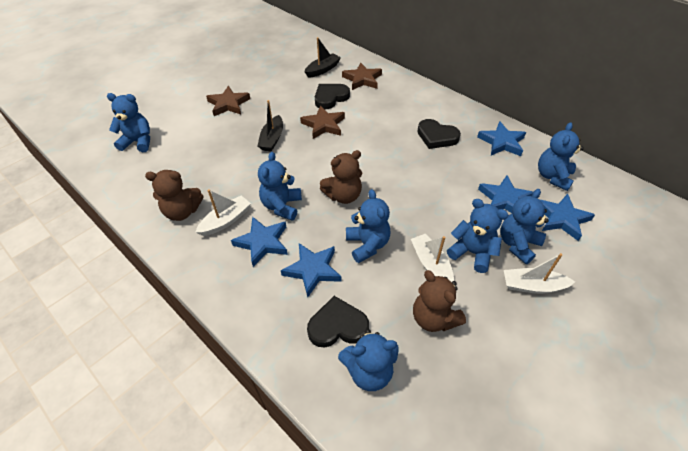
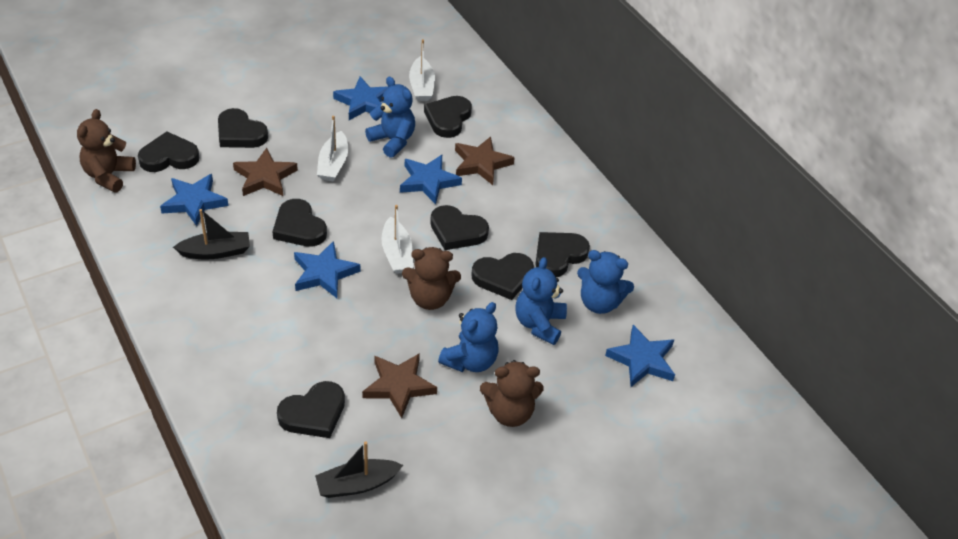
black heart: 3 -> 8
blue teddy bear: 7 -> 4

